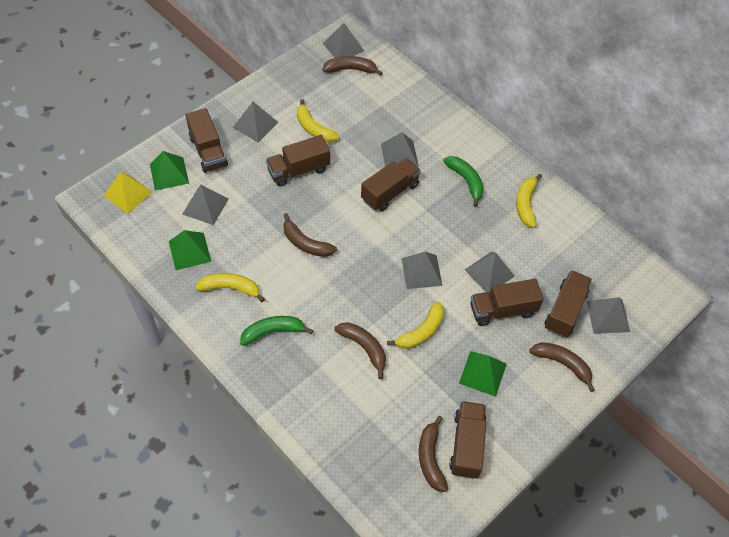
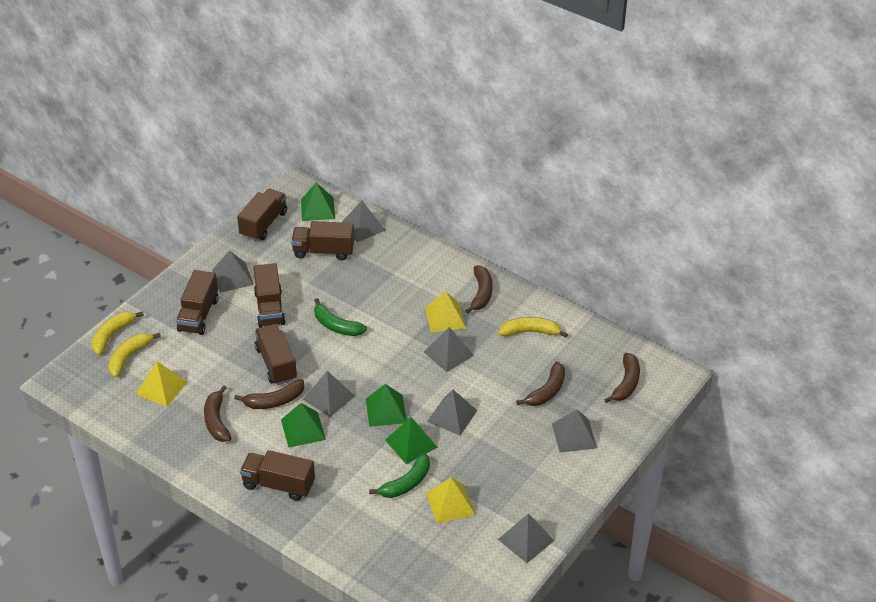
green pyramid: 3 -> 4
yellow banana: 4 -> 3
yellow pyramid: 1 -> 3

